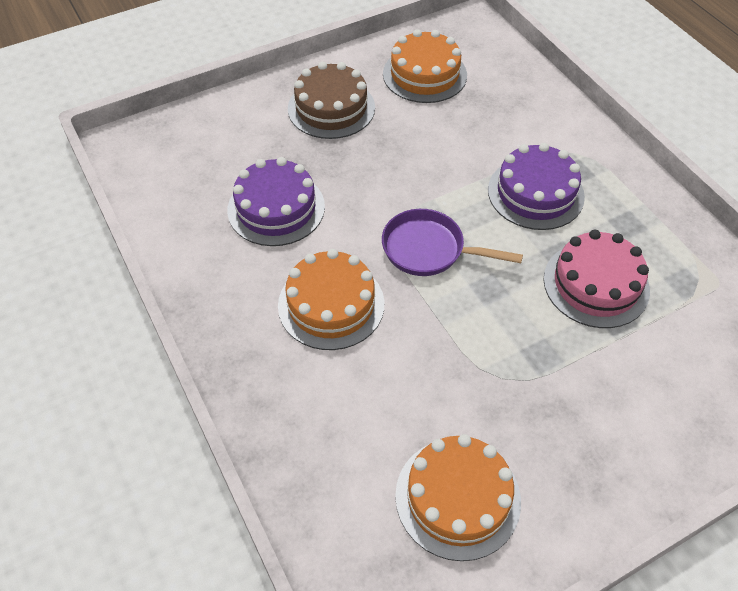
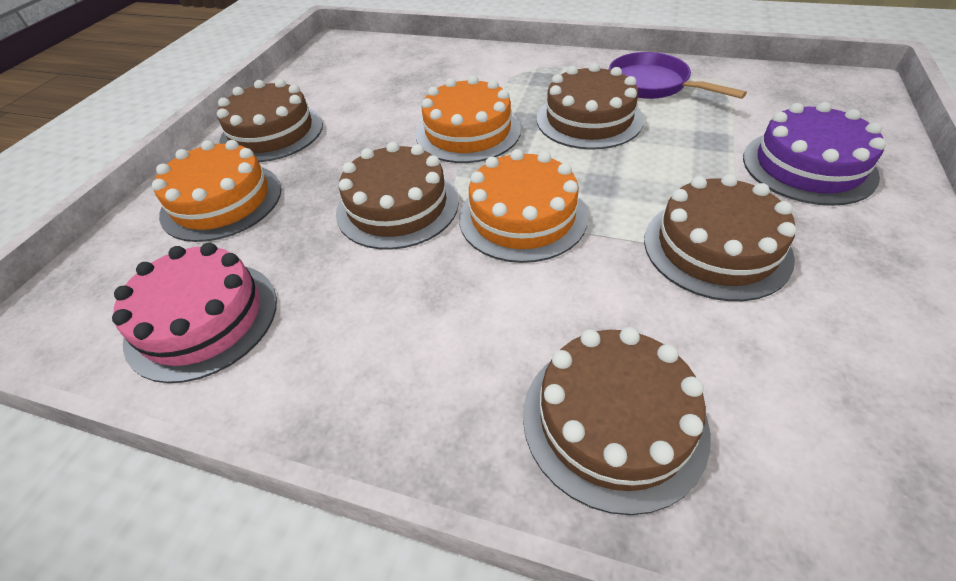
brown cake: 1 -> 5
purple cake: 2 -> 1

